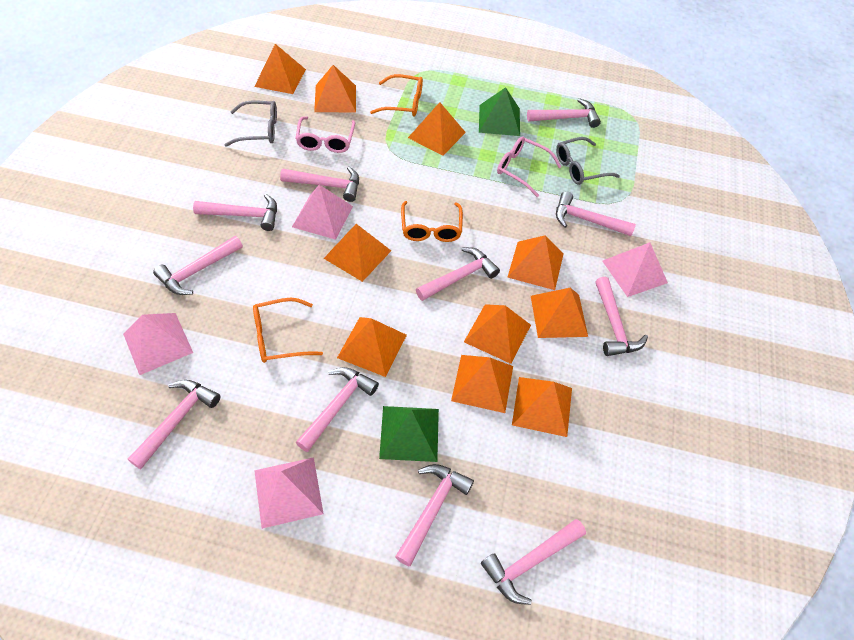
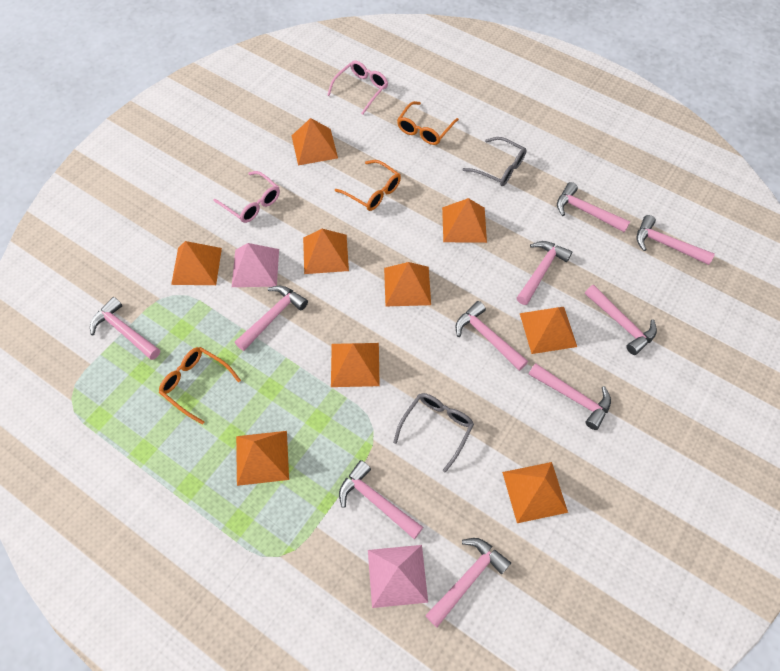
green pyramid: 2 -> 0
orange pyramid: 10 -> 9
pink hammer: 11 -> 10
pink pyramid: 4 -> 2

